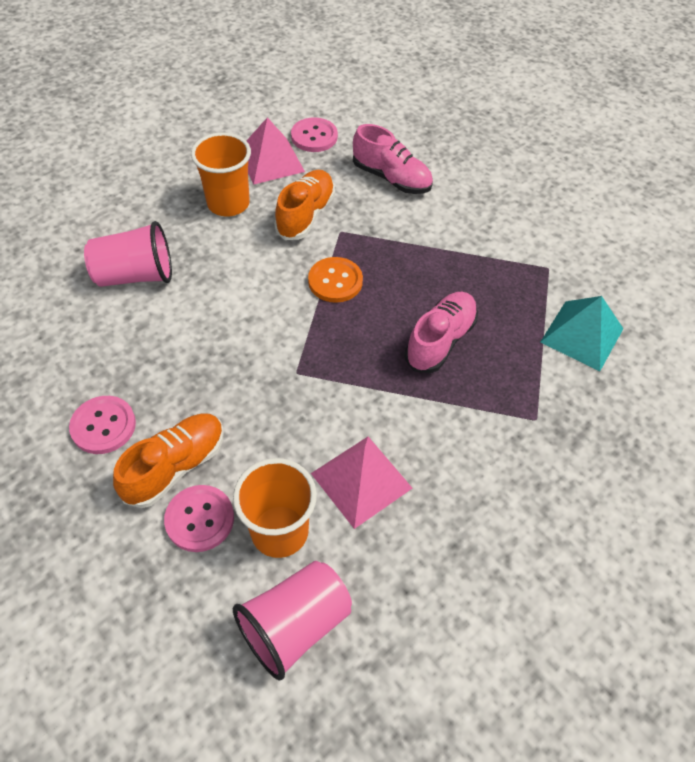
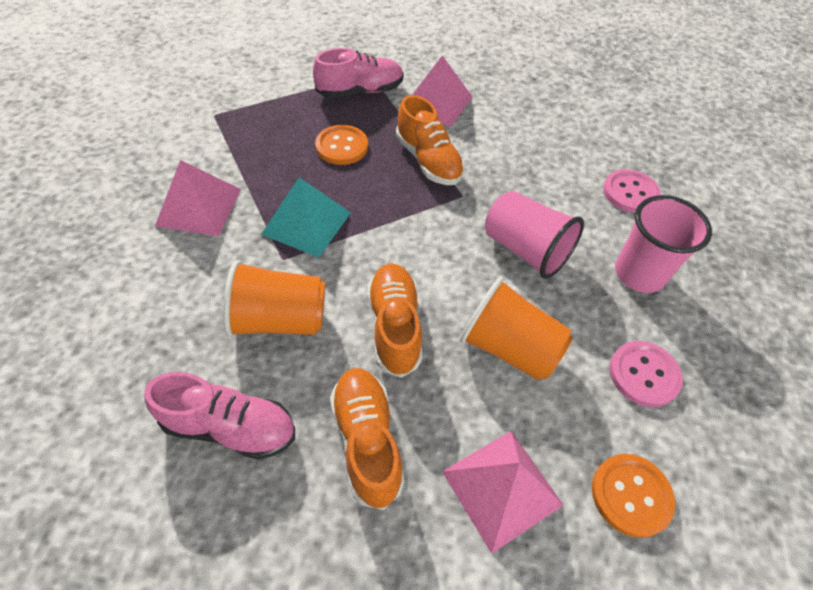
orange button: 1 -> 2
orange shoe: 2 -> 3
pink button: 3 -> 2
pink pyramid: 2 -> 3

